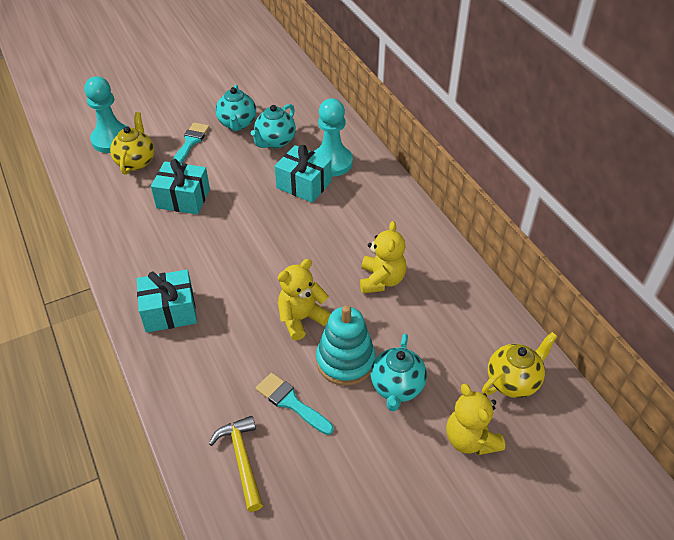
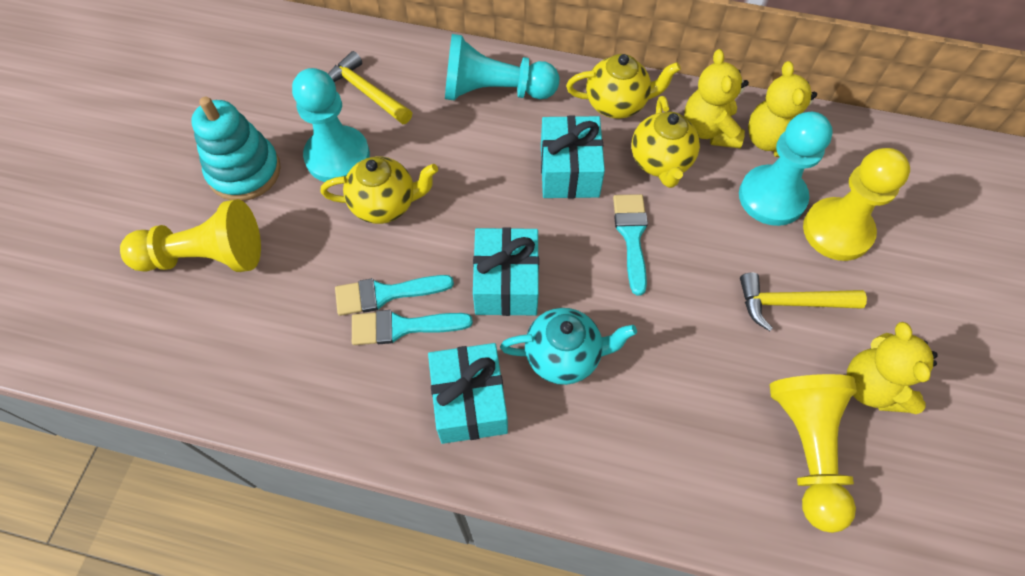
turquoise brush: 2 -> 3
turquoise pawn: 2 -> 3
turquoise teapot: 3 -> 1
yellow hammer: 1 -> 2
yellow pawn: 0 -> 3
yellow teapot: 2 -> 3

